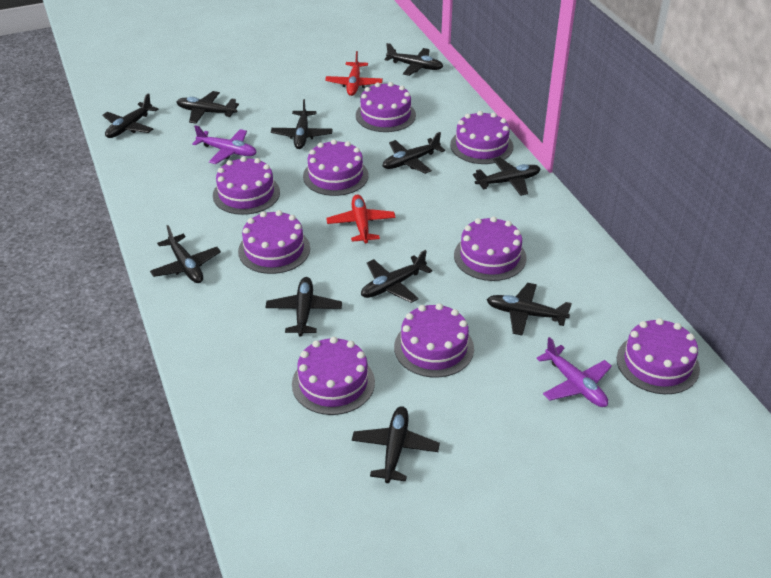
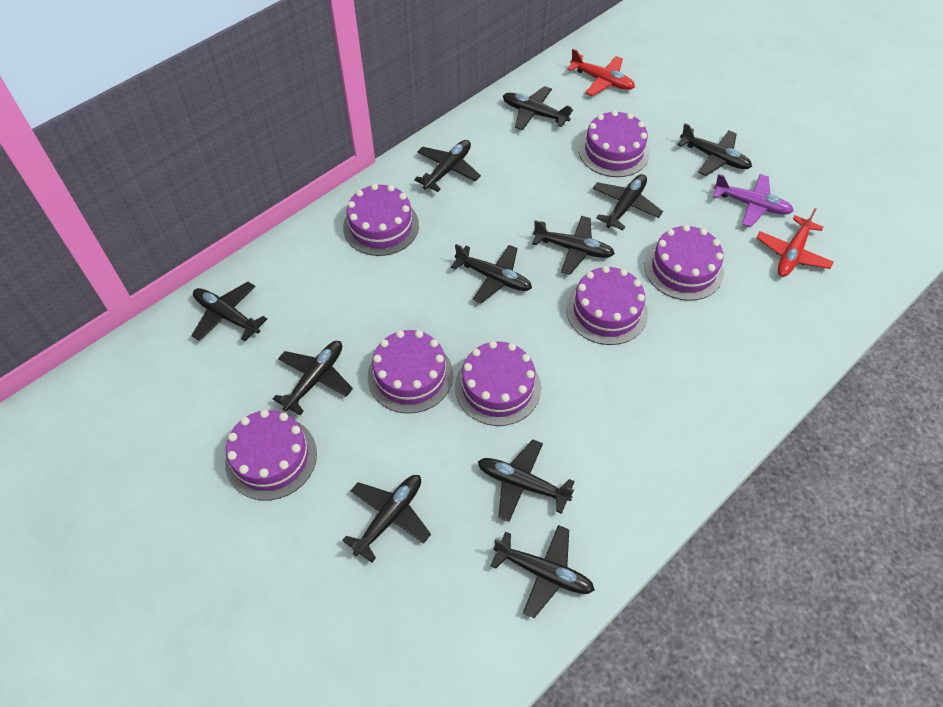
purple cake: 9 -> 7
purple plane: 2 -> 1

